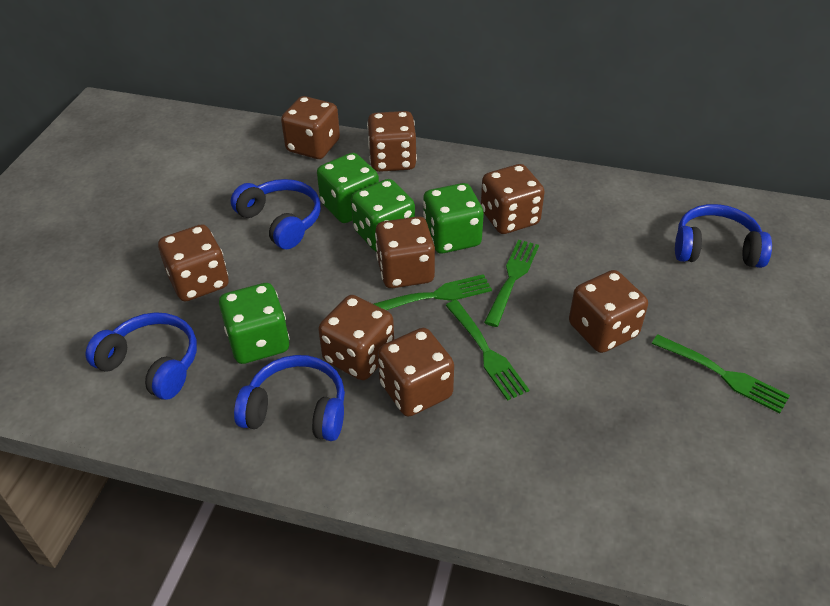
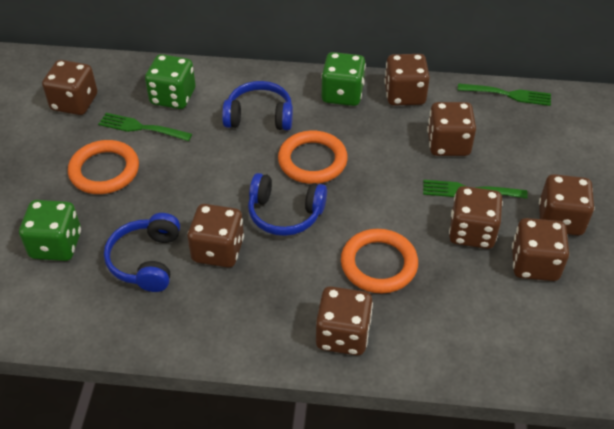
blue headphones: 4 -> 3
green dice: 4 -> 3
green fork: 4 -> 3
orange ring: 0 -> 3

